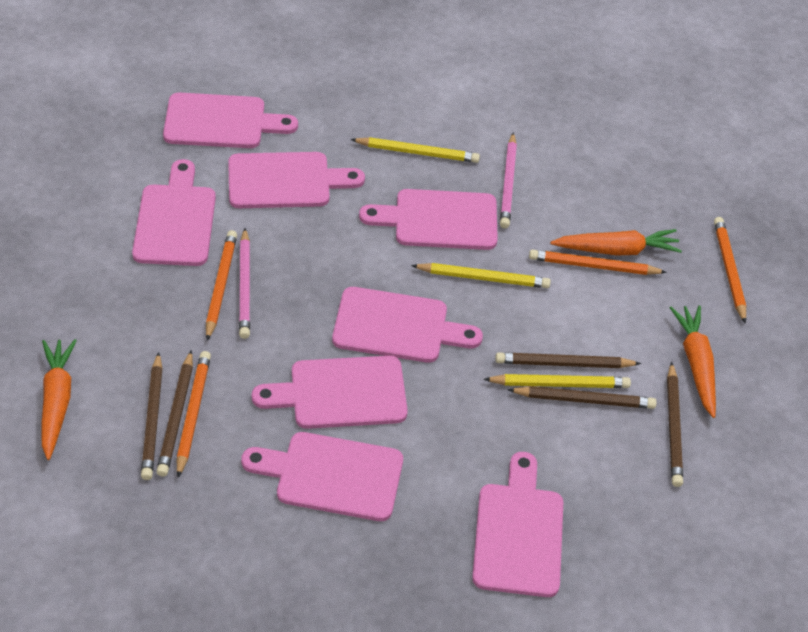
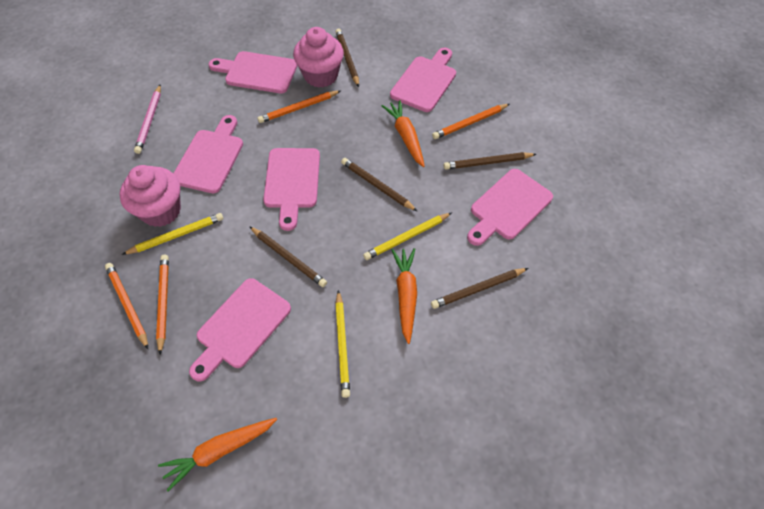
pink cupcake: 0 -> 2
pink cutting board: 8 -> 6
pink pencil: 2 -> 1

